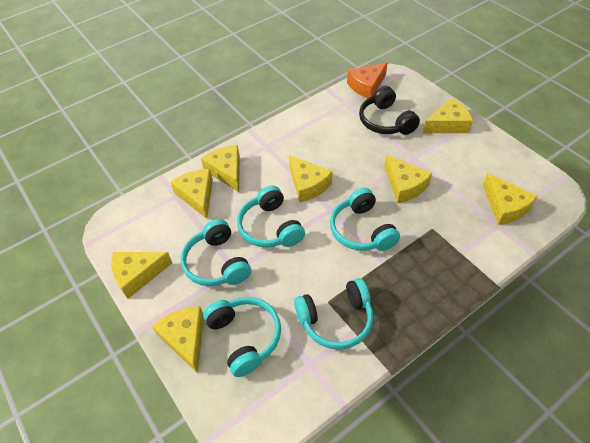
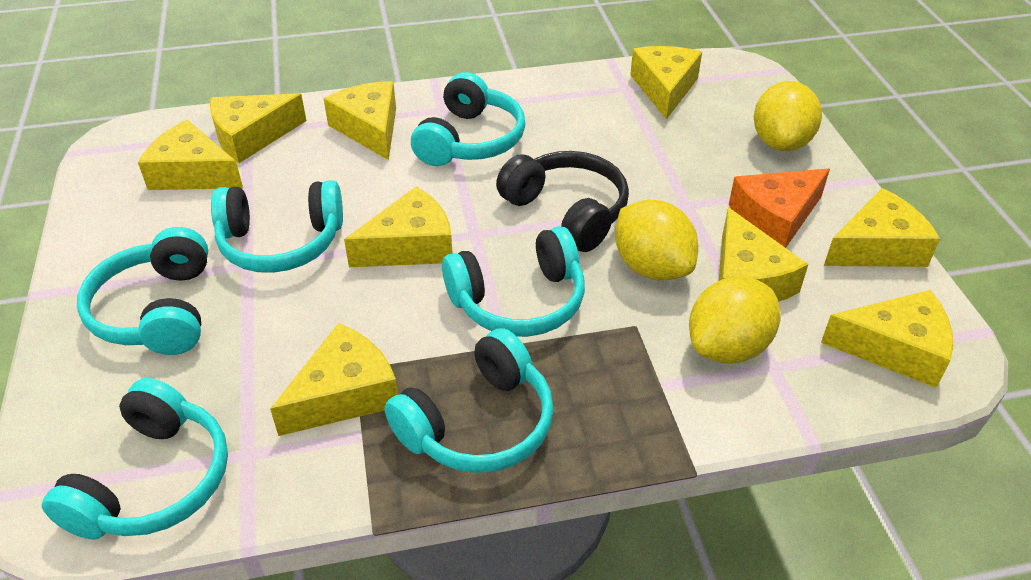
turquoise headphones: 5 -> 6
yellow cheese: 8 -> 9
yellow lemon: 0 -> 3

